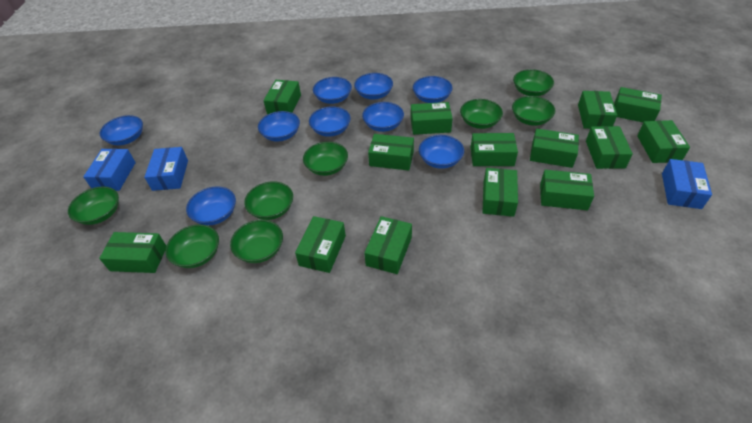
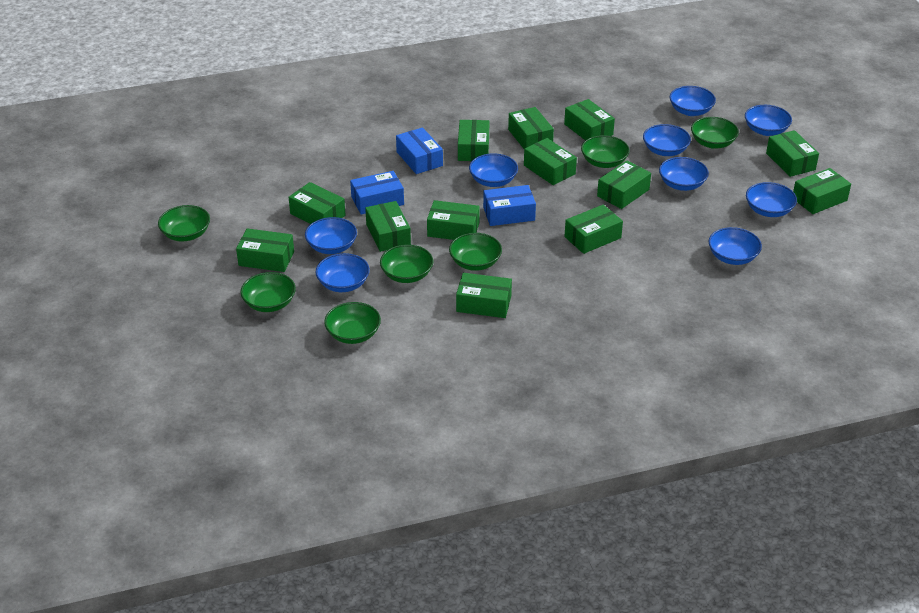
green bowl: 8 -> 7
green box: 14 -> 13

